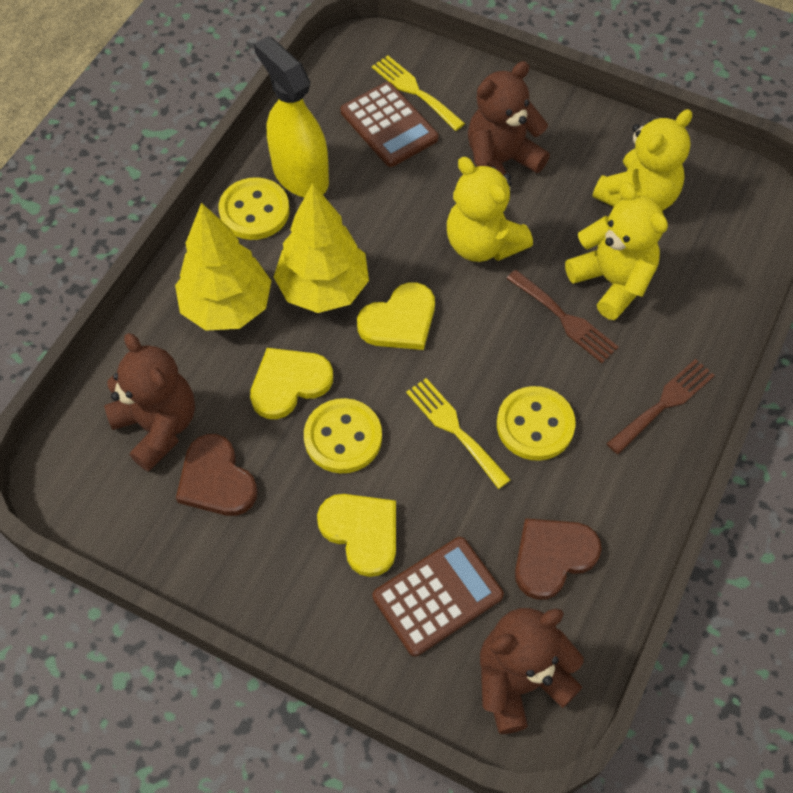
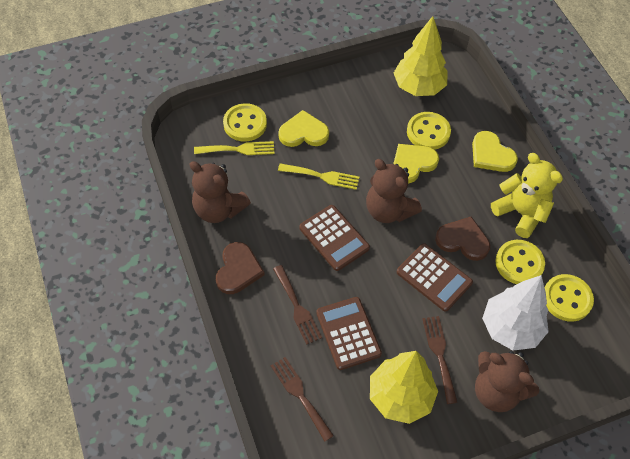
brown calculator: 2 -> 3
brown fork: 2 -> 3
white tree: 0 -> 1
yellow button: 3 -> 4
yellow spray bottle: 1 -> 0
yellow teddy bear: 3 -> 1

